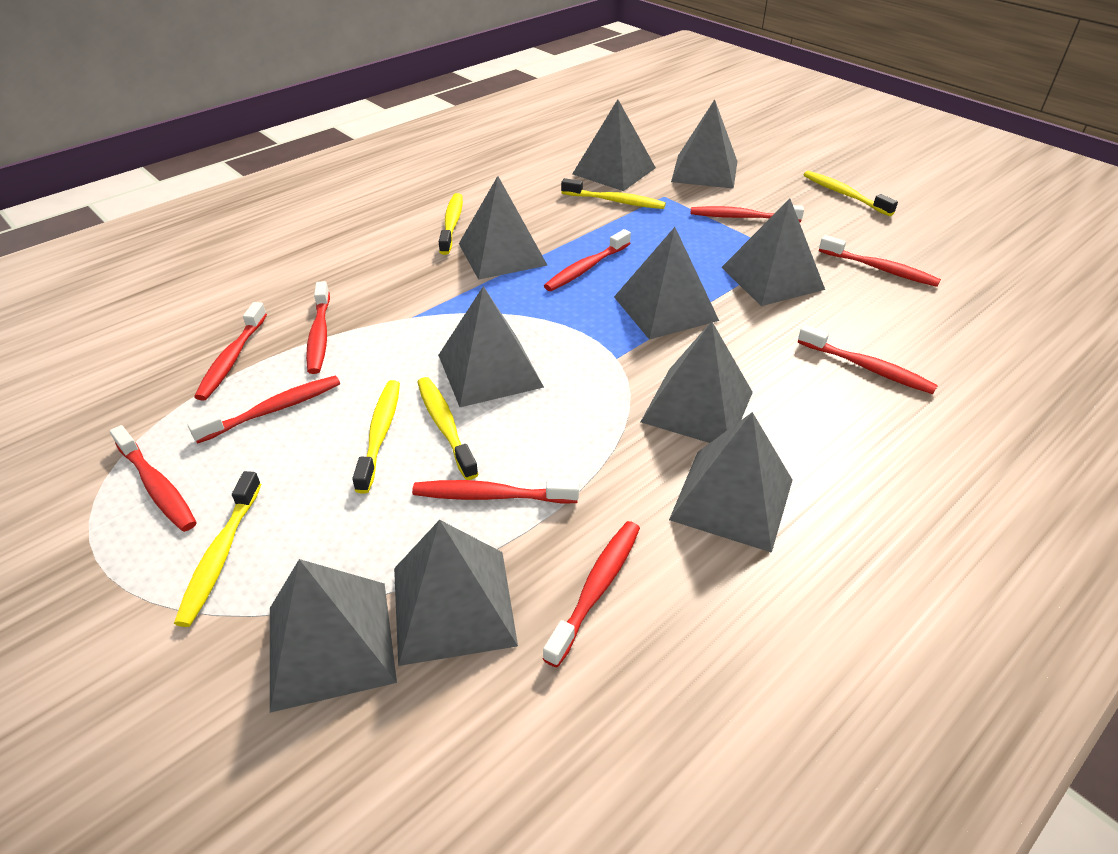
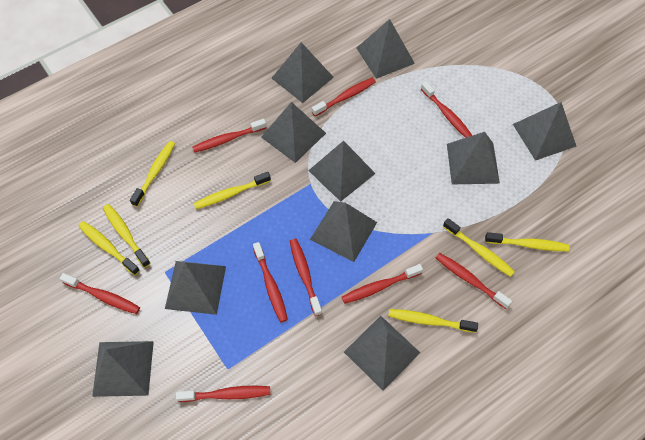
red toothbrush: 10 -> 9
yellow toothbrush: 6 -> 7

